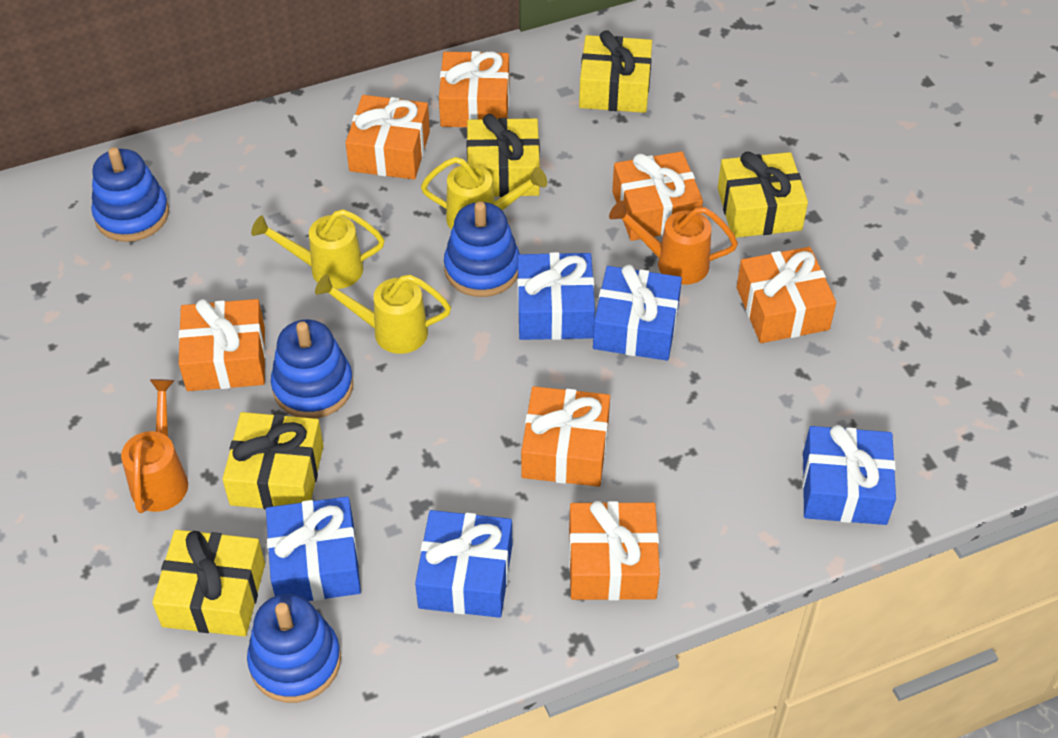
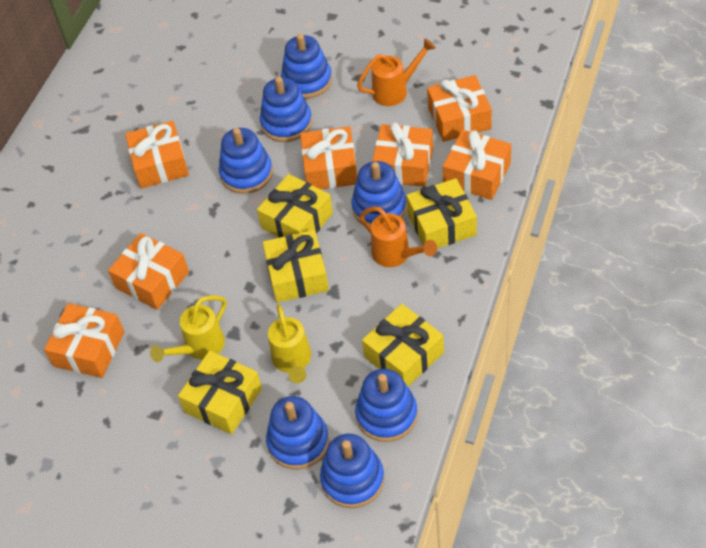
blue gift: 5 -> 0
blue stacking toy: 4 -> 7
yellow watering can: 3 -> 2

